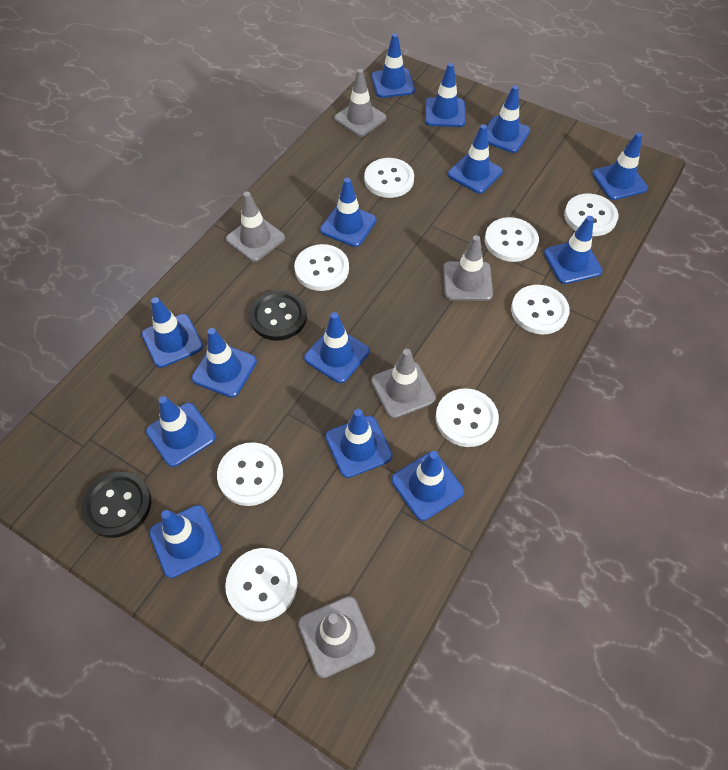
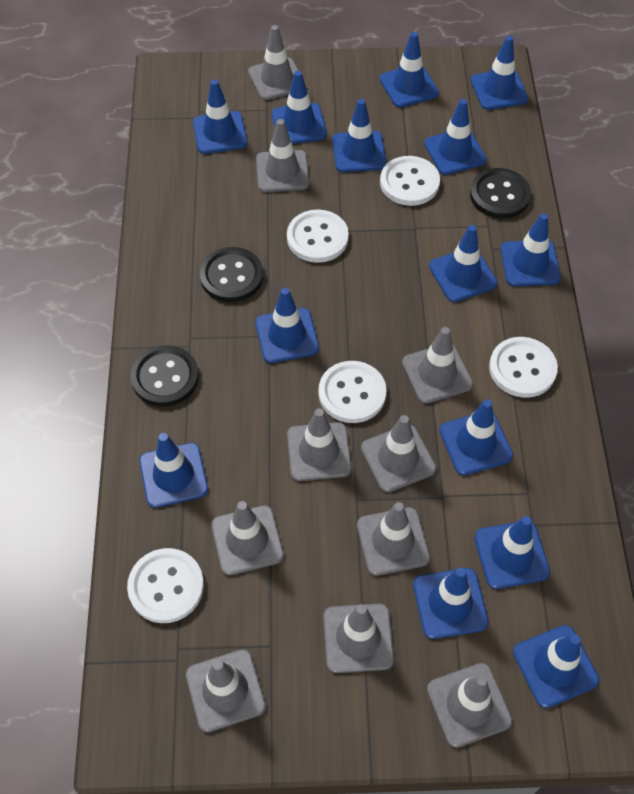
black button: 2 -> 3
grey traffic cone: 5 -> 10
white button: 8 -> 5

